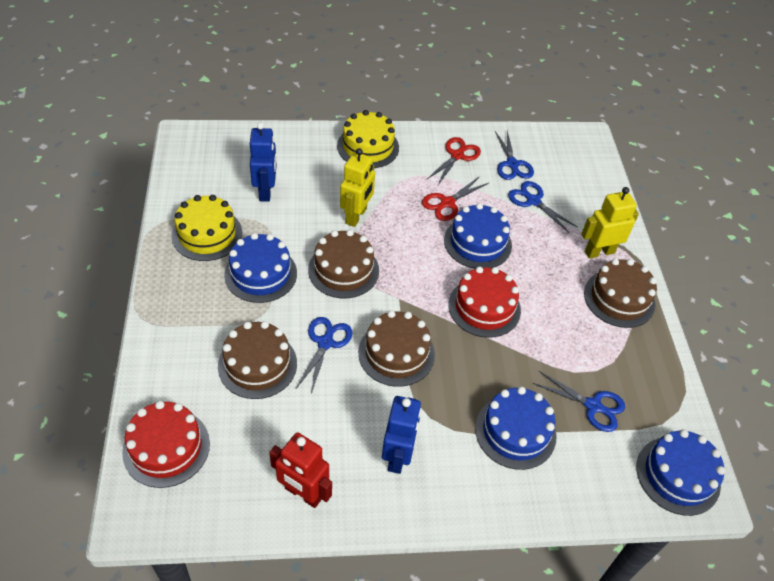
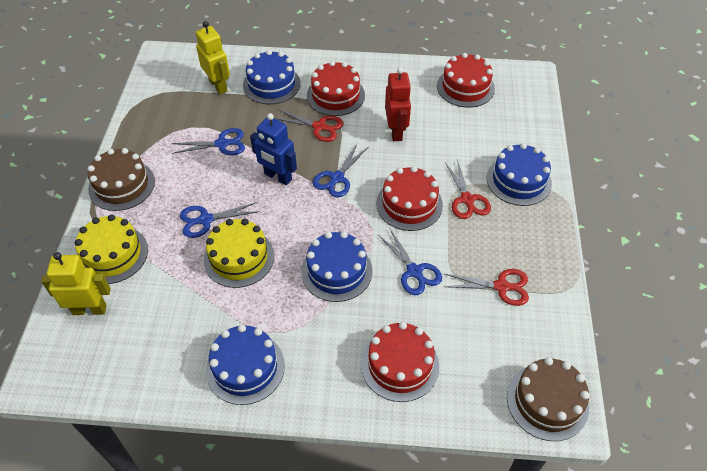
blue robot: 2 -> 1
brown cake: 4 -> 2
red cake: 2 -> 4
red scissors: 2 -> 3

